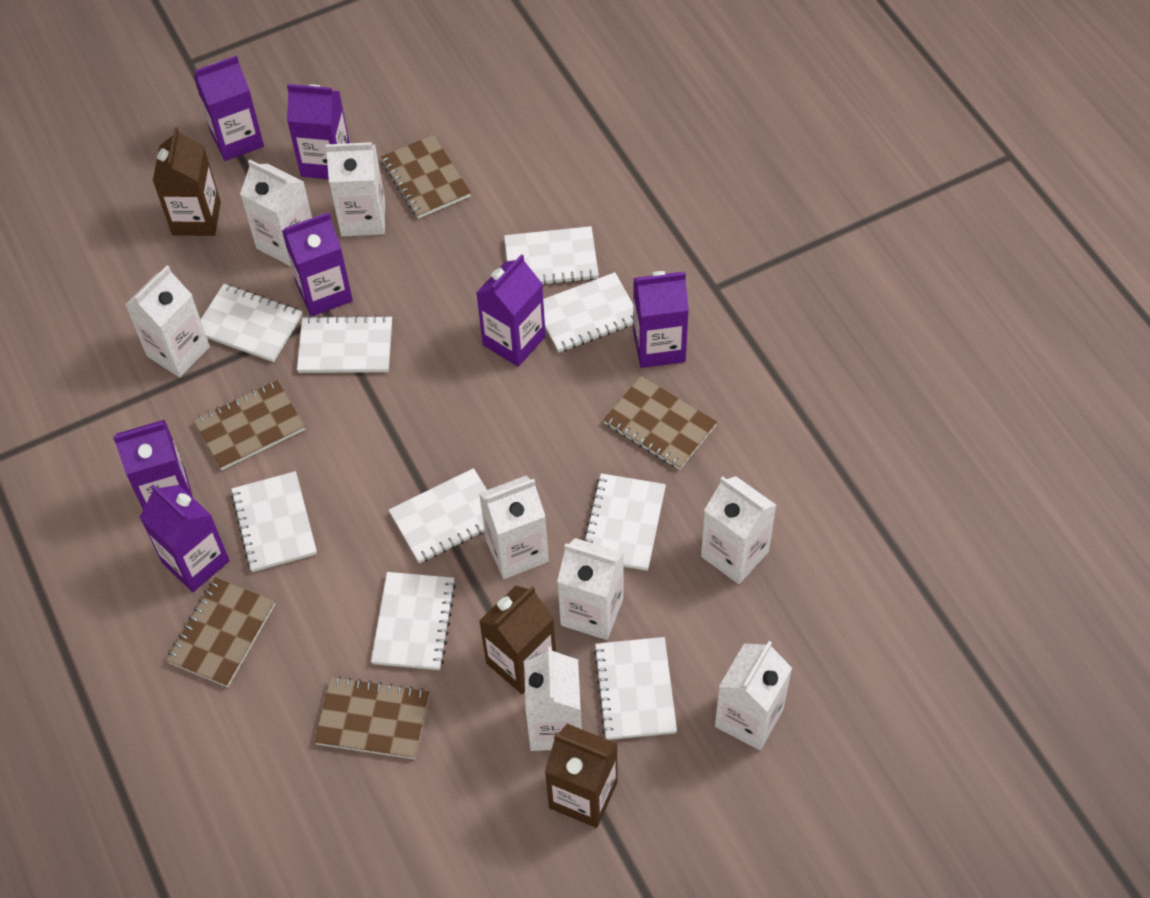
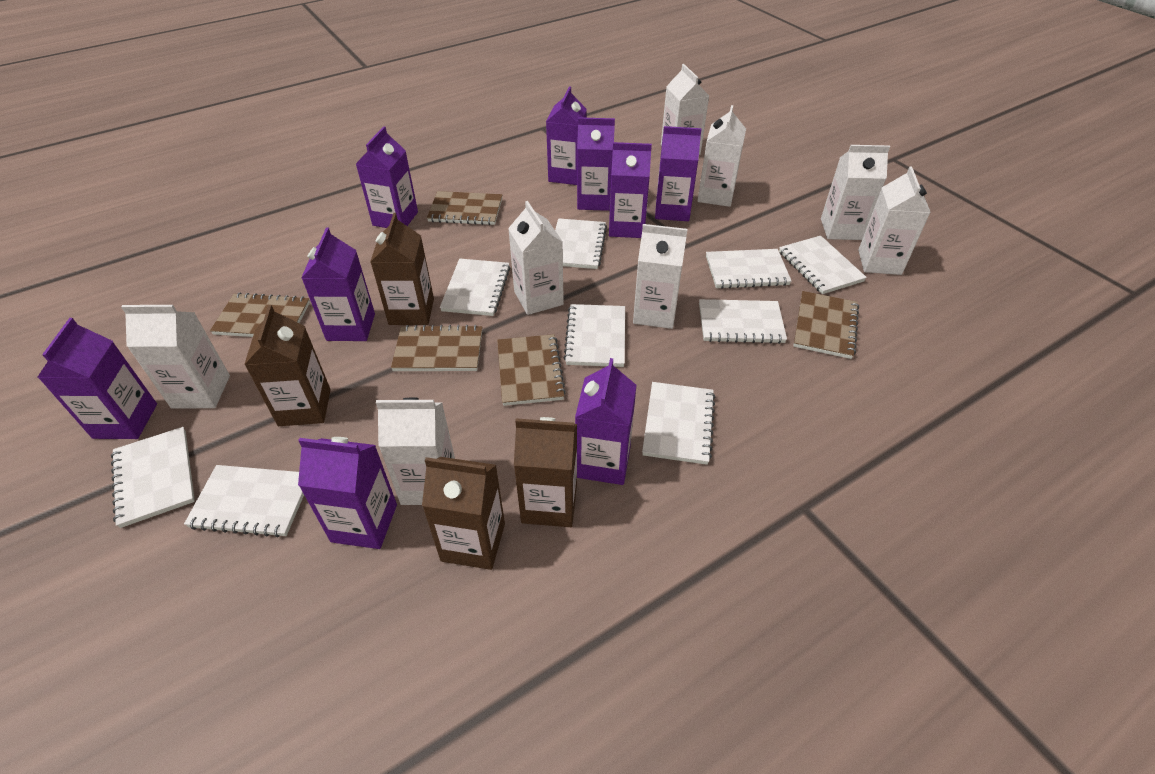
brown carton: 3 -> 4
purple carton: 7 -> 9

